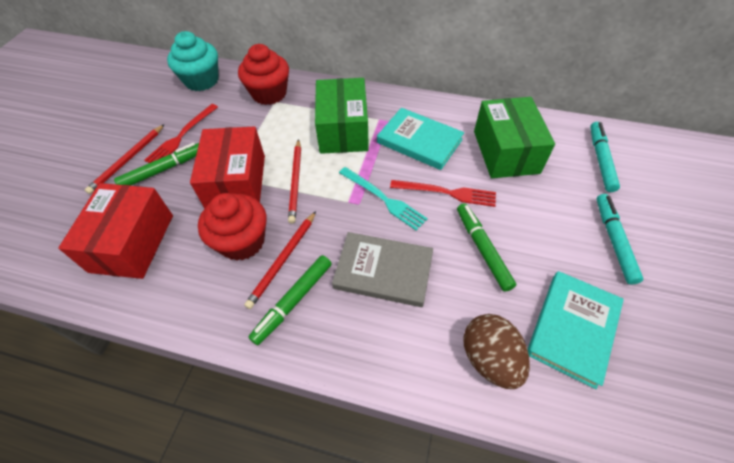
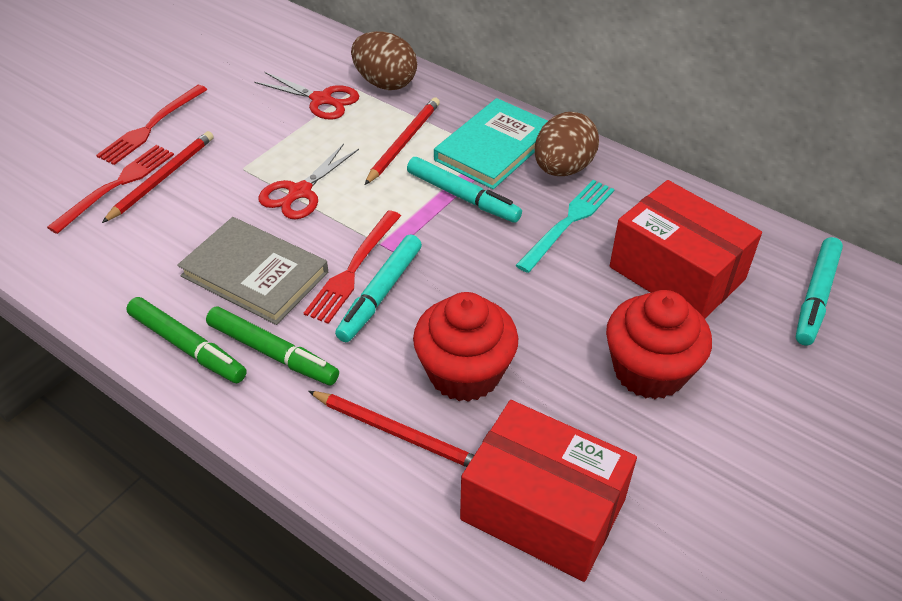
brown egg: 1 -> 2
green box: 2 -> 0
green marker: 3 -> 2
red fork: 2 -> 3
red scissors: 0 -> 2
turquoise book: 2 -> 1
turquoise cupcake: 1 -> 0
turquoise marker: 2 -> 3

